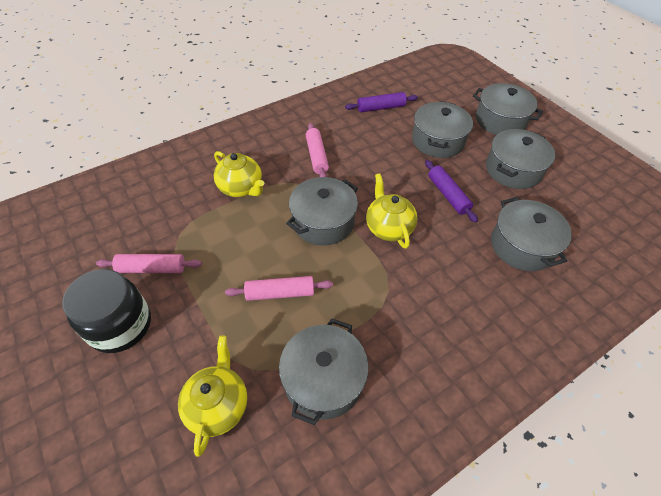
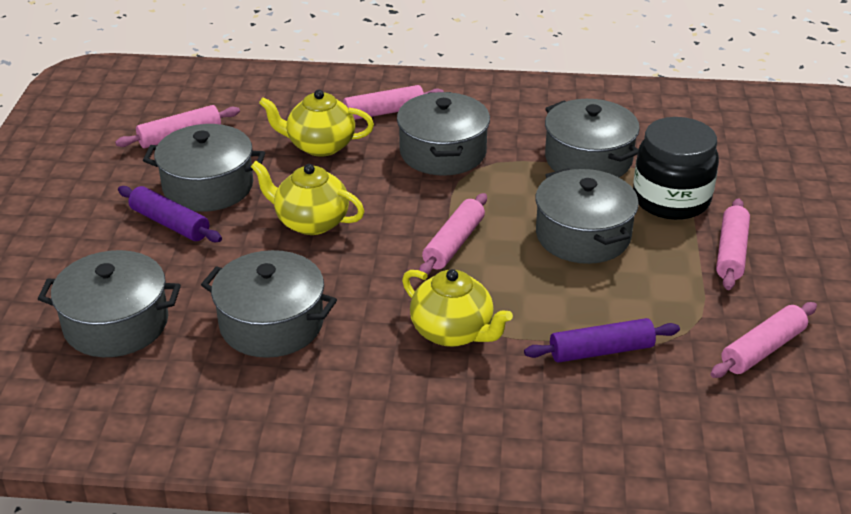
pink rolling pin: 3 -> 5

